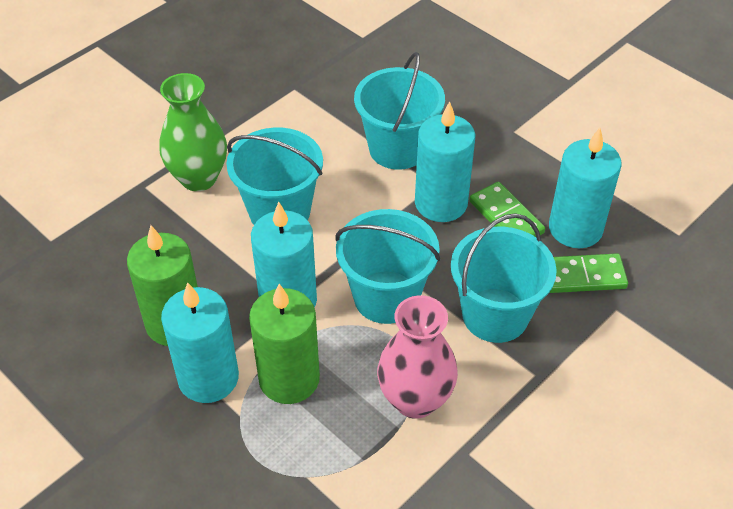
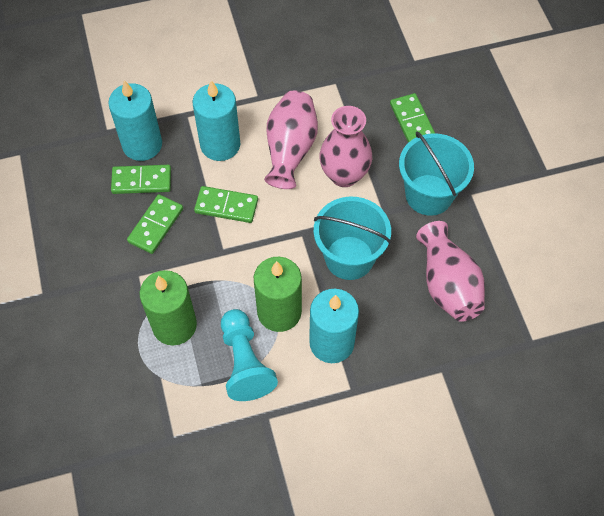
green domino: 2 -> 4
green vase: 1 -> 0
pink vase: 1 -> 3
turquoise bucket: 4 -> 2
turquoise candle: 4 -> 3
turquoise pawn: 0 -> 1

